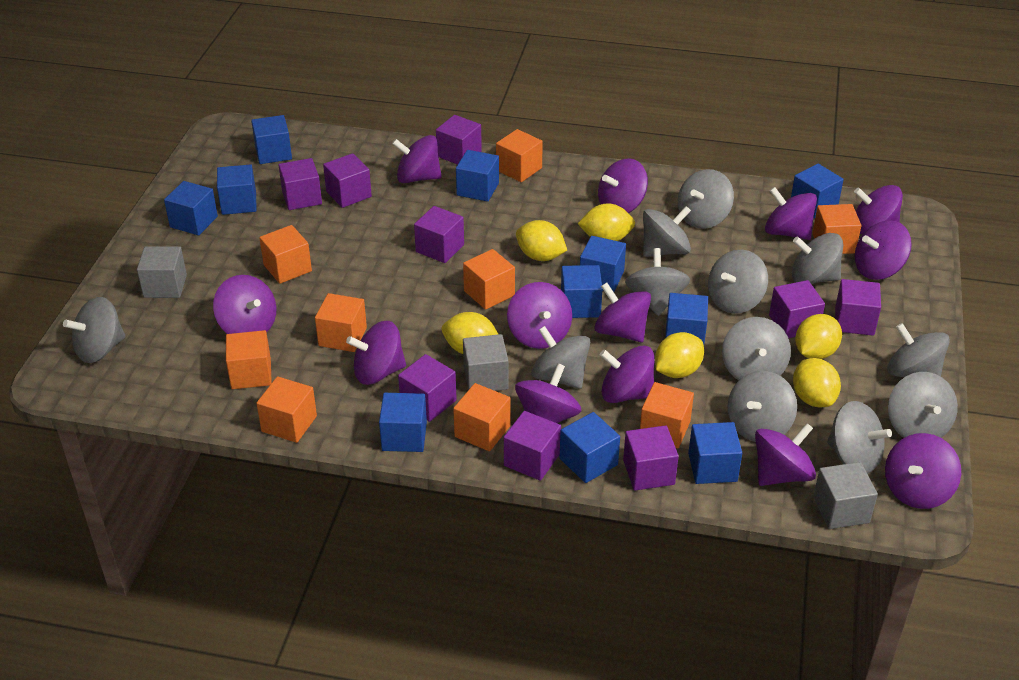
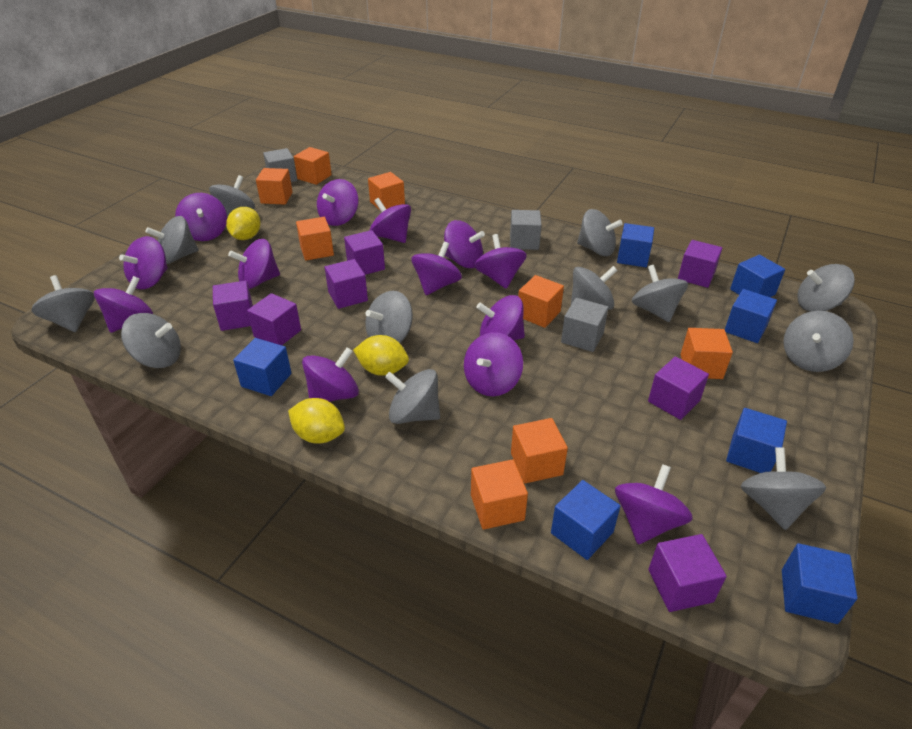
blue cube: 11 -> 7
orange cube: 9 -> 8
purple cube: 9 -> 7
yellow lemon: 6 -> 3

